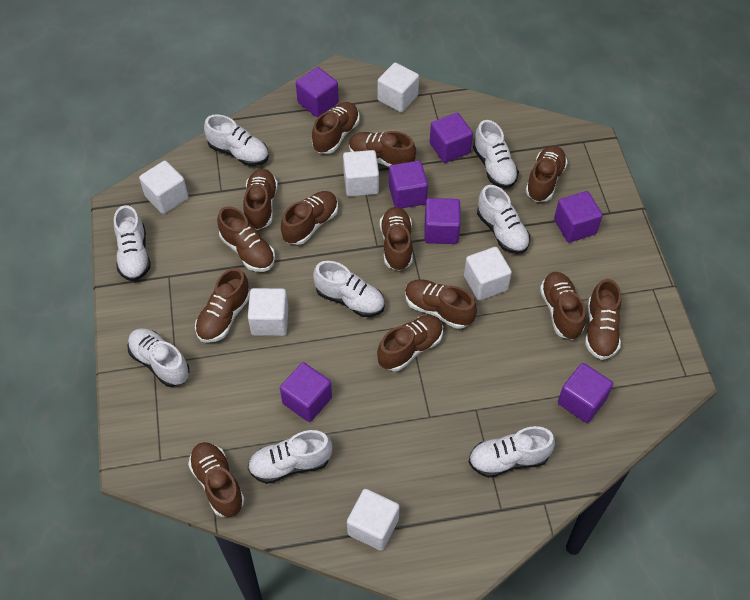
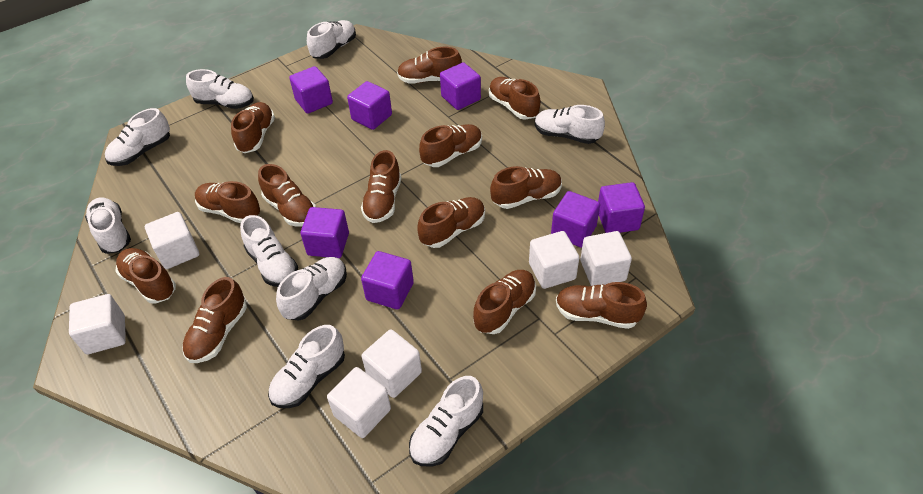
white shoe: 8 -> 9

